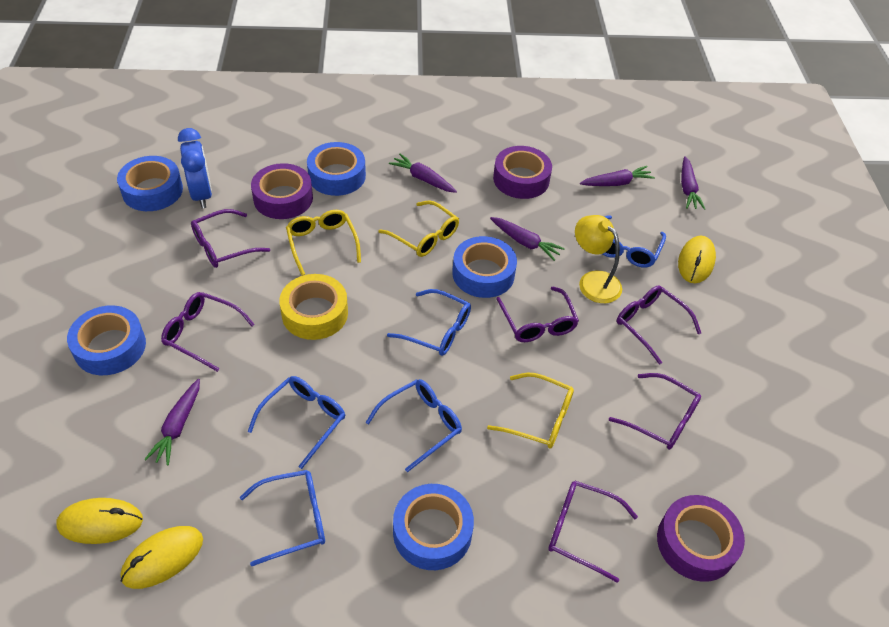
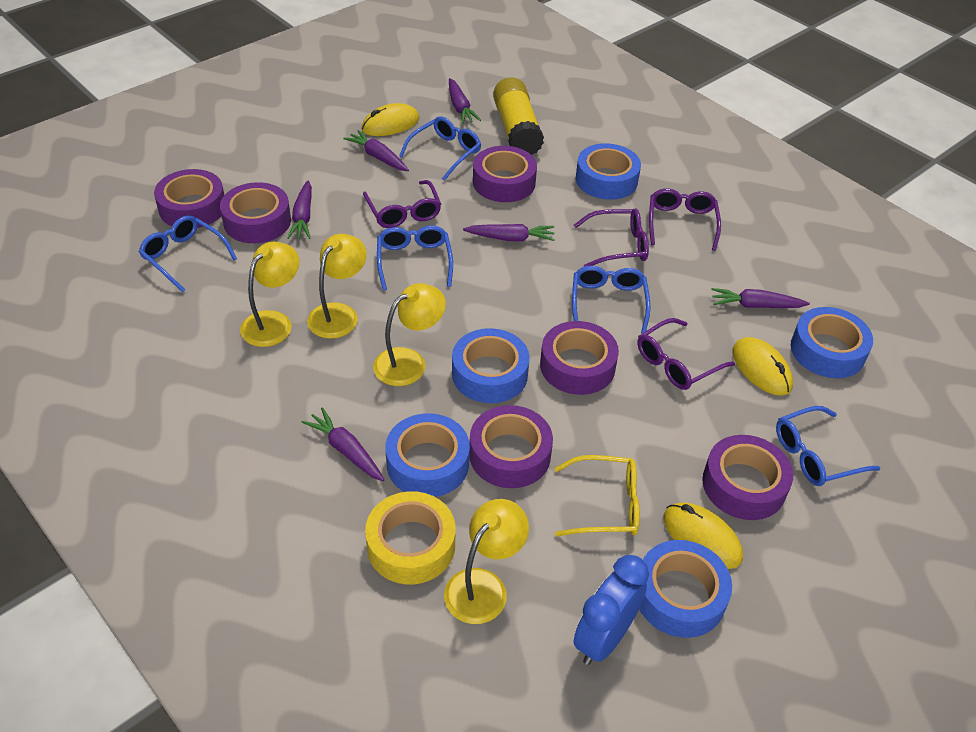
purple carrot: 5 -> 6
purple glasses: 6 -> 4
purple tape: 3 -> 6
yellow glasses: 3 -> 1
yellow glue stick: 0 -> 1
yellow lamp: 1 -> 4

